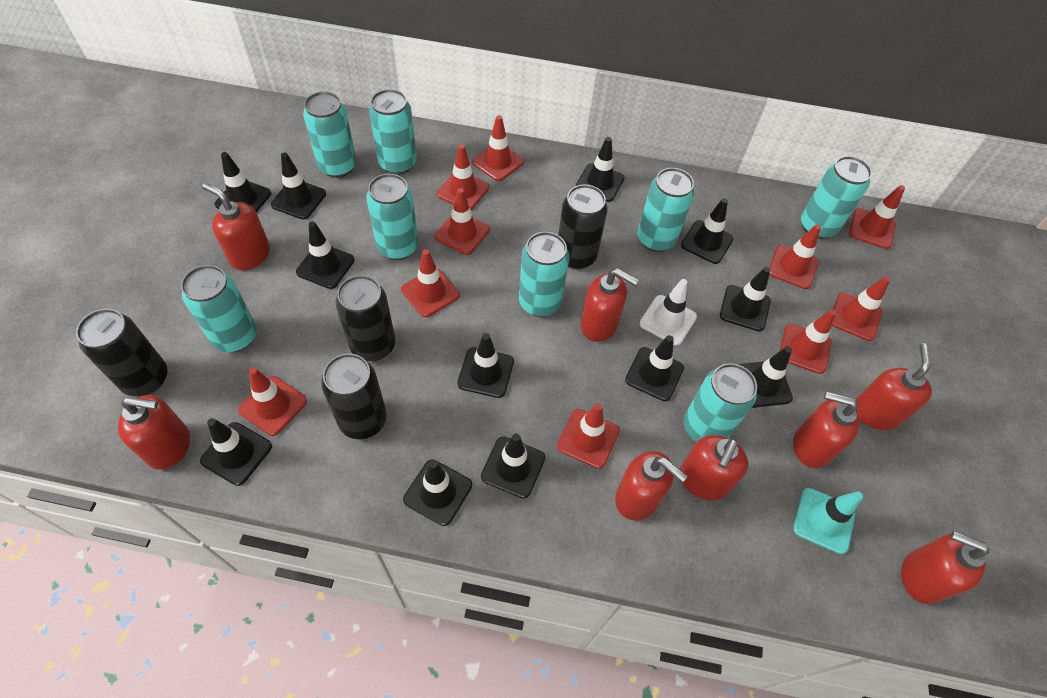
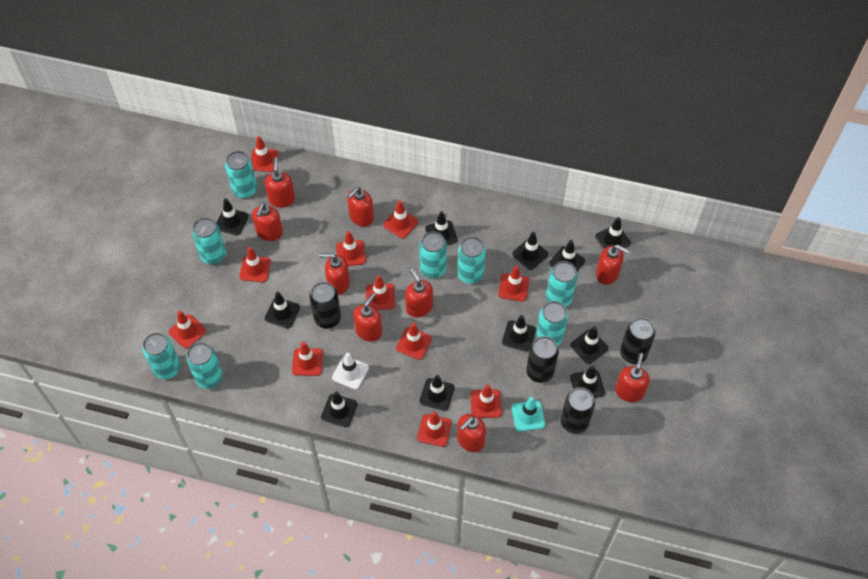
black traffic cone: 12 -> 11
red soap dispenser: 8 -> 9
red traffic cone: 10 -> 11

